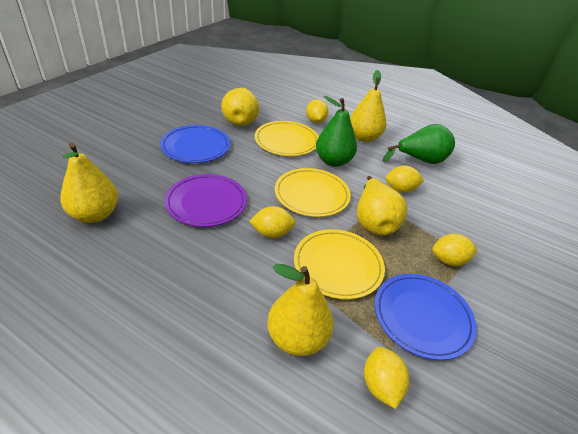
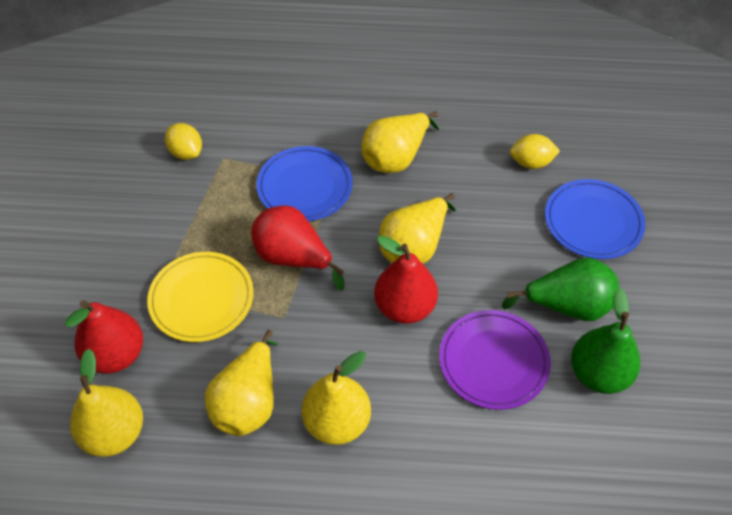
red pear: 0 -> 3
yellow lemon: 5 -> 2
yellow plate: 3 -> 1

